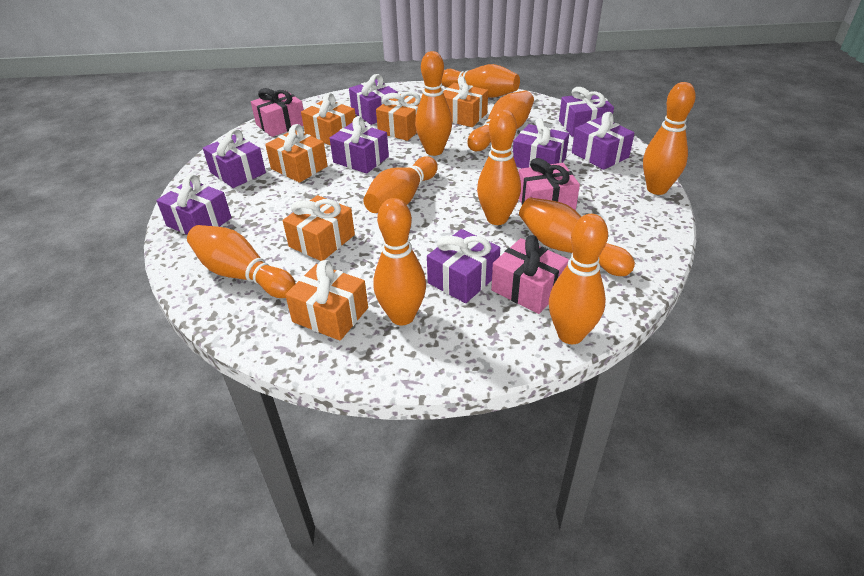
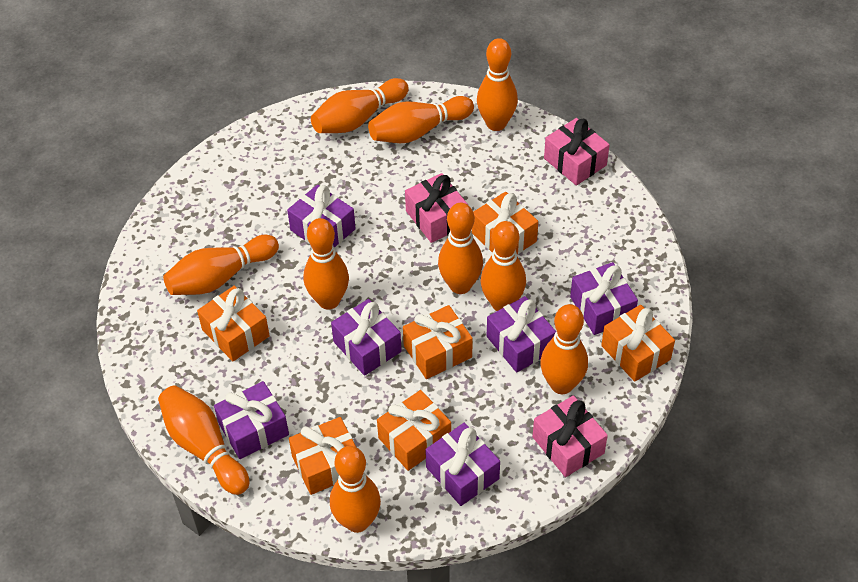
purple gift: 8 -> 6

